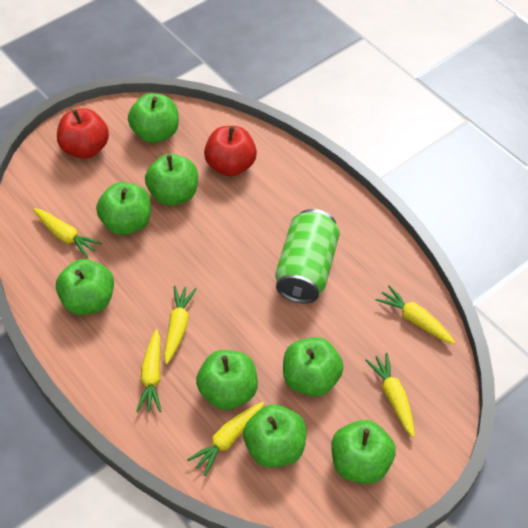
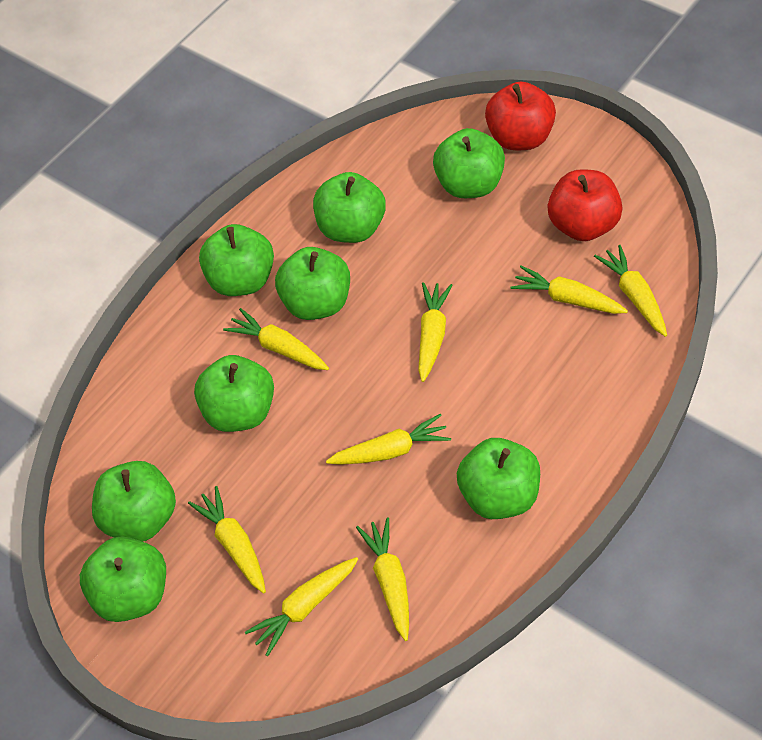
green can: 1 -> 0
yellow carrot: 6 -> 8

